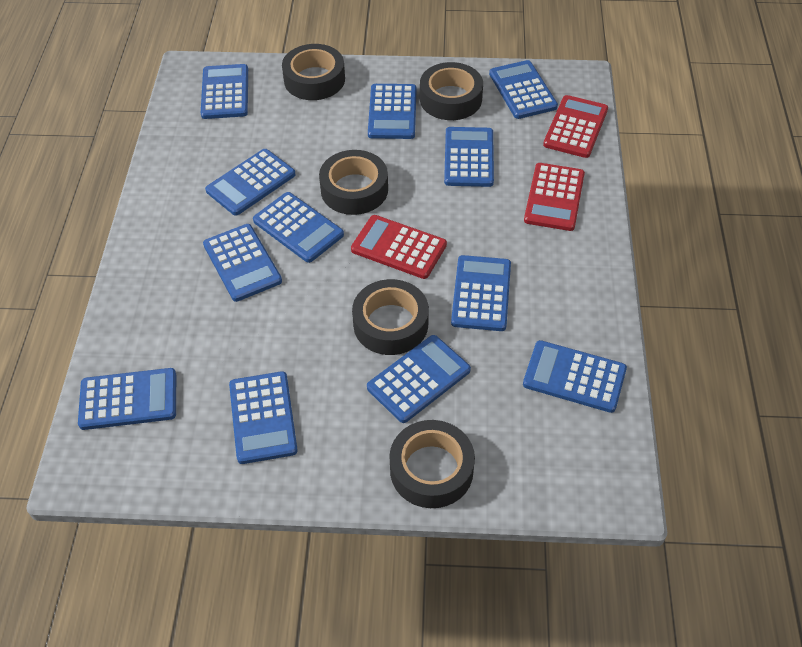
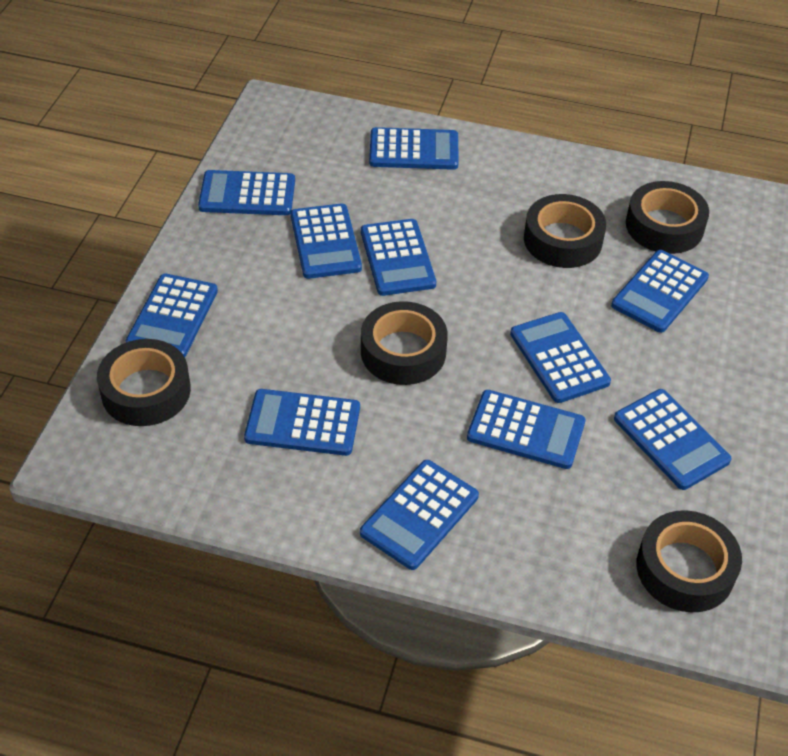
blue calculator: 12 -> 11
red calculator: 3 -> 0

